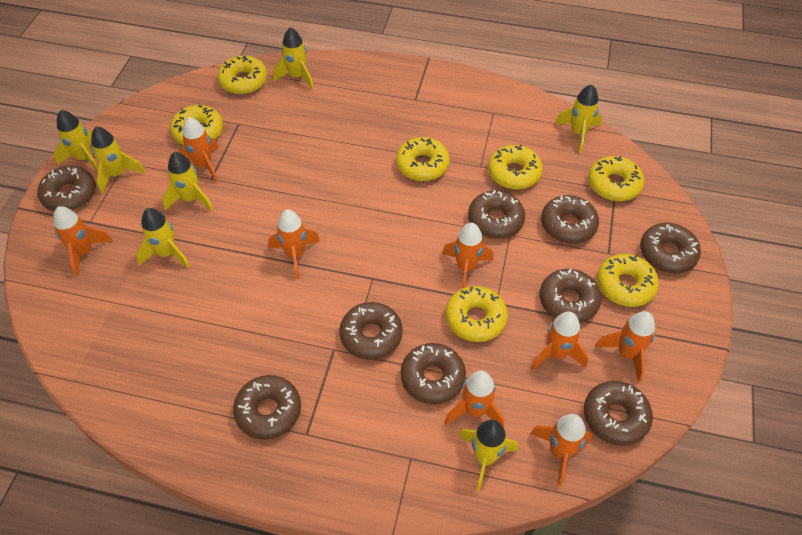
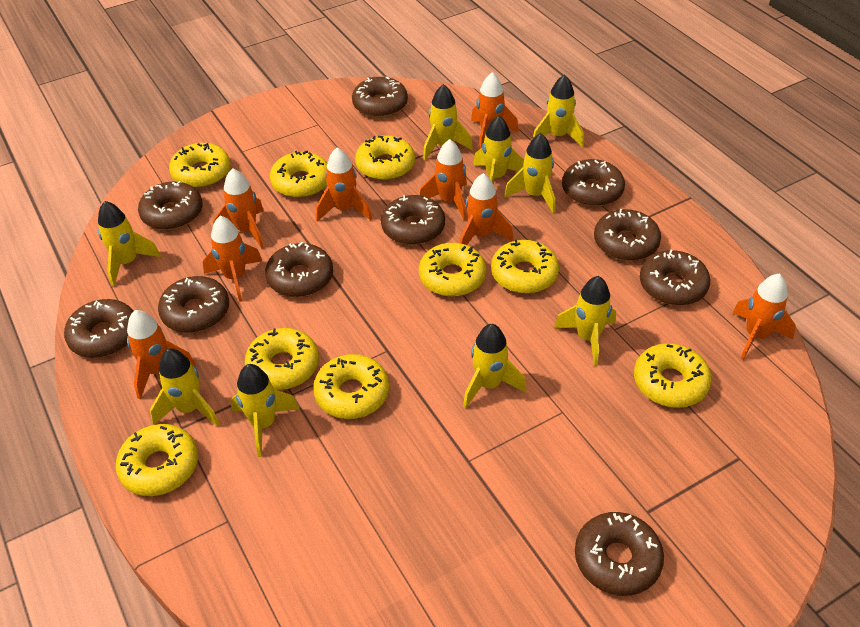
brown donut: 9 -> 10
yellow donut: 7 -> 9
yellow rocket: 7 -> 9

